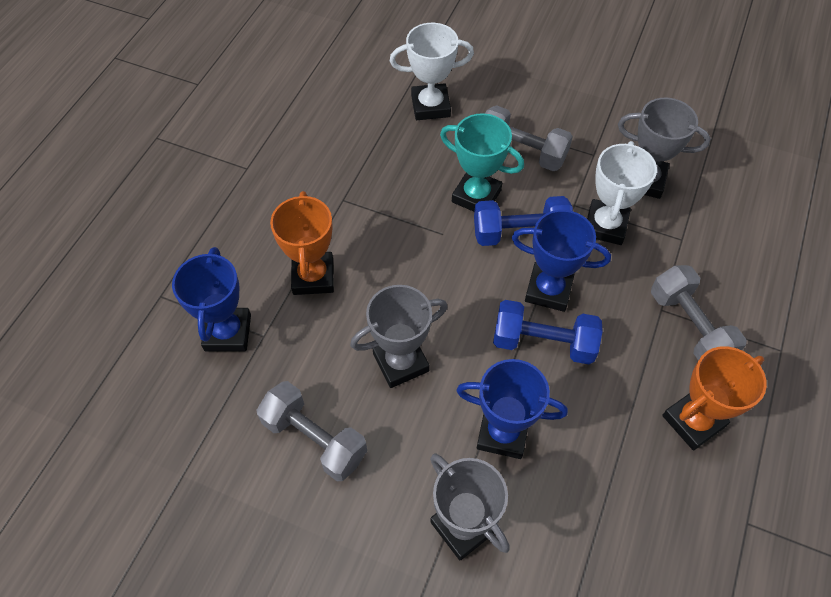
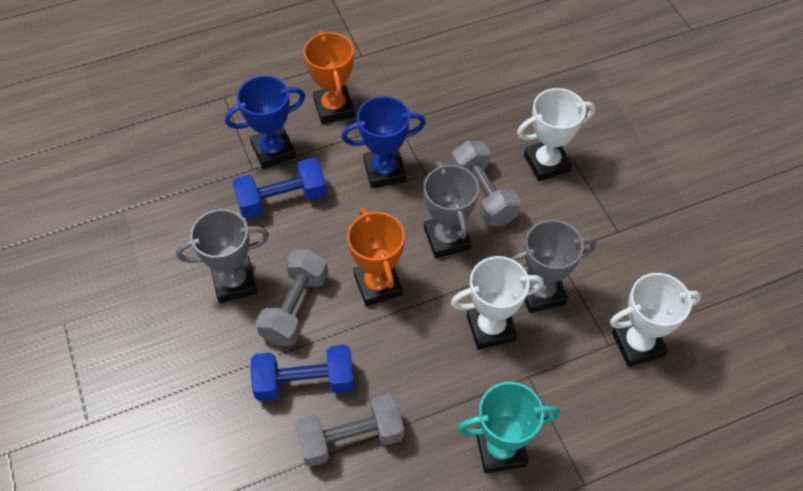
blue trophy: 3 -> 2
white trophy: 2 -> 3

